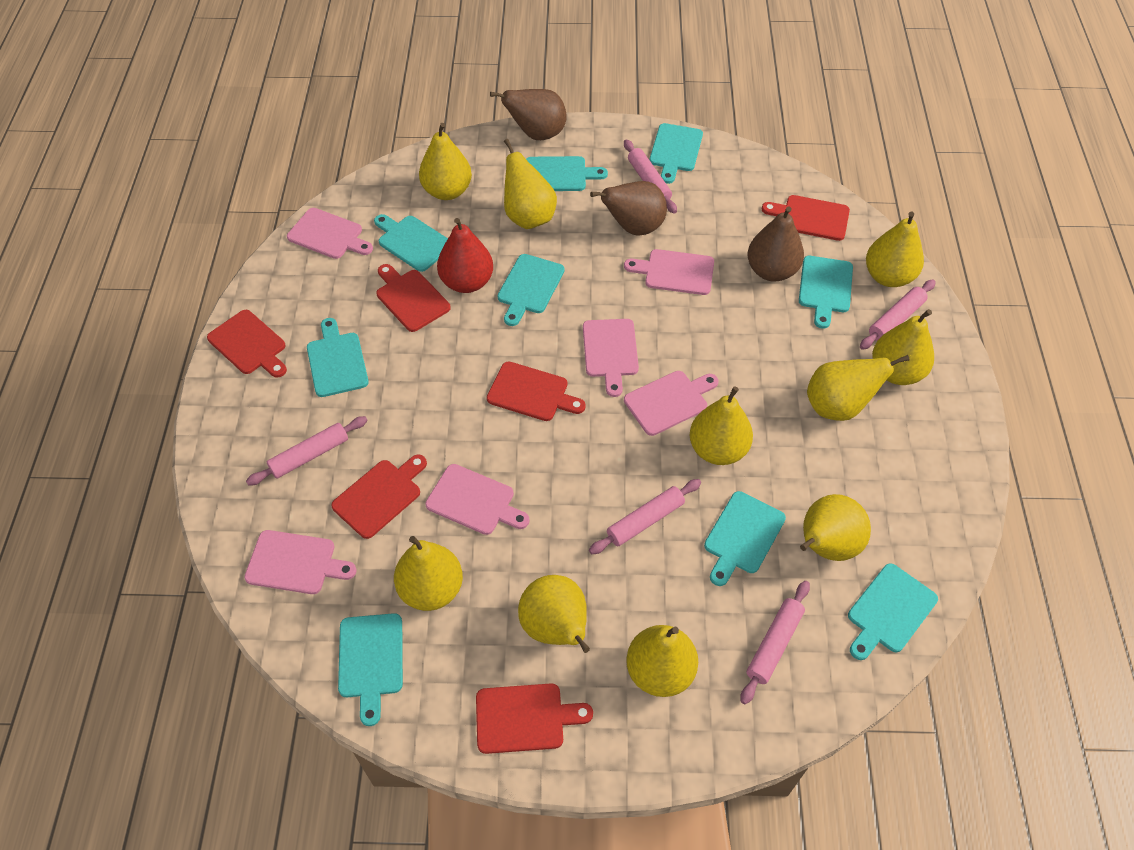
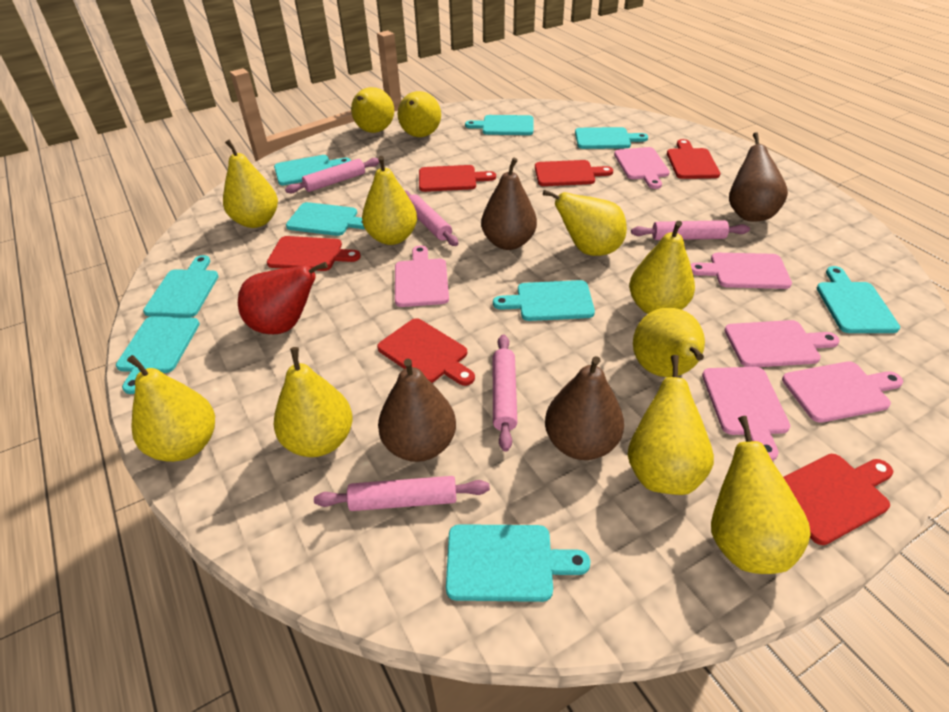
brown pear: 3 -> 4
yellow pear: 10 -> 11

